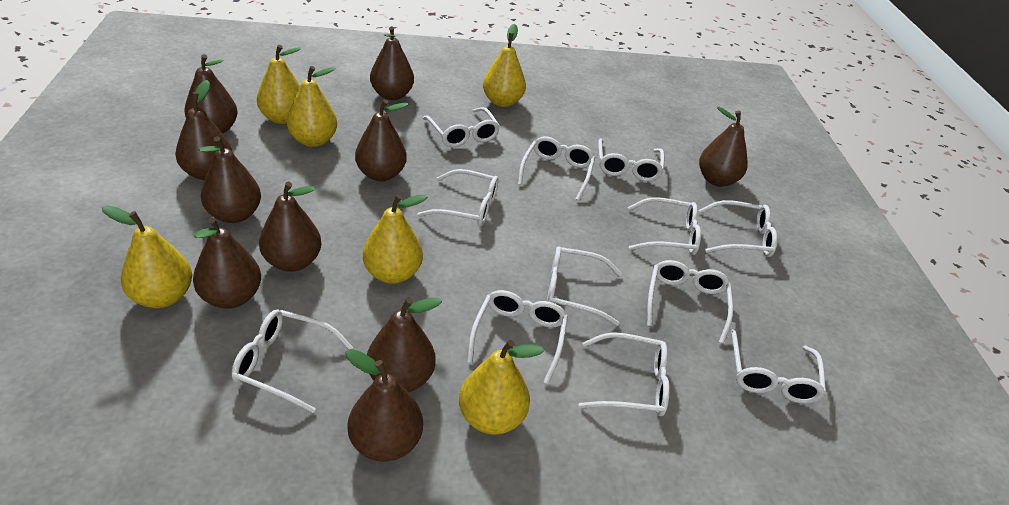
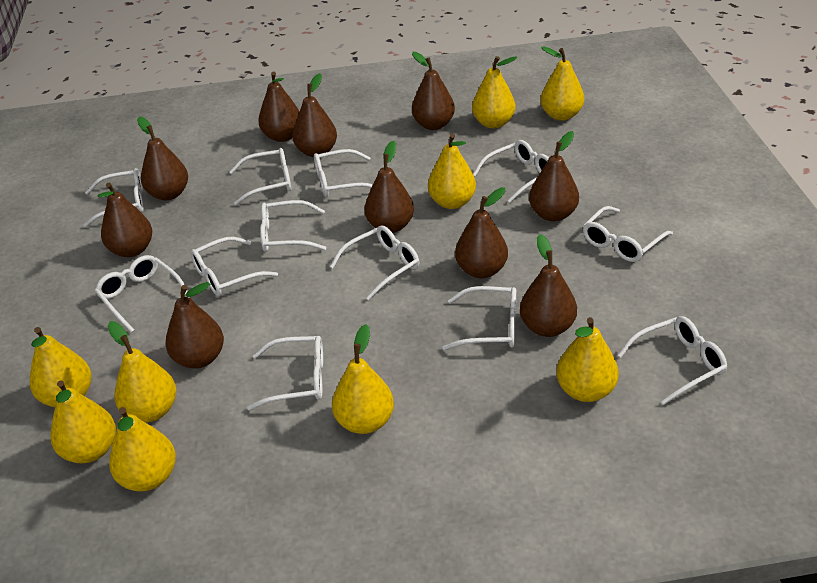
yellow pear: 6 -> 9

